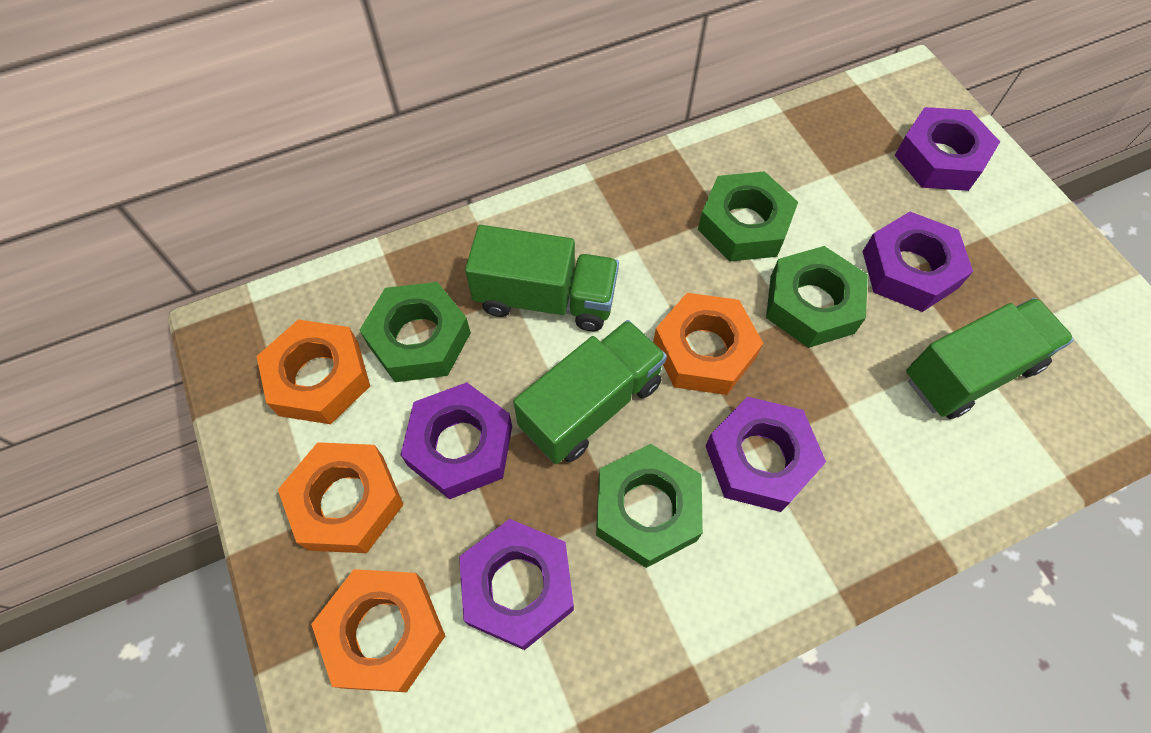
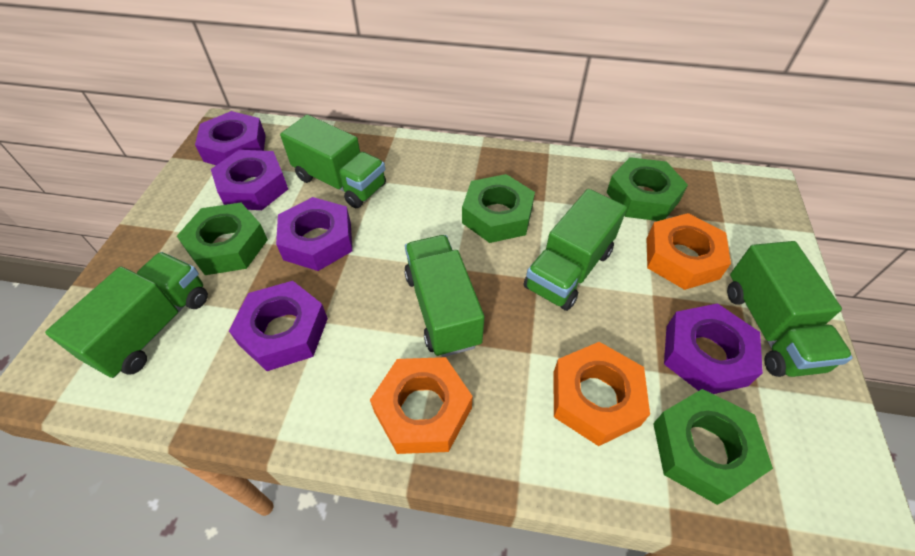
green truck: 3 -> 5
orange nut: 4 -> 3

